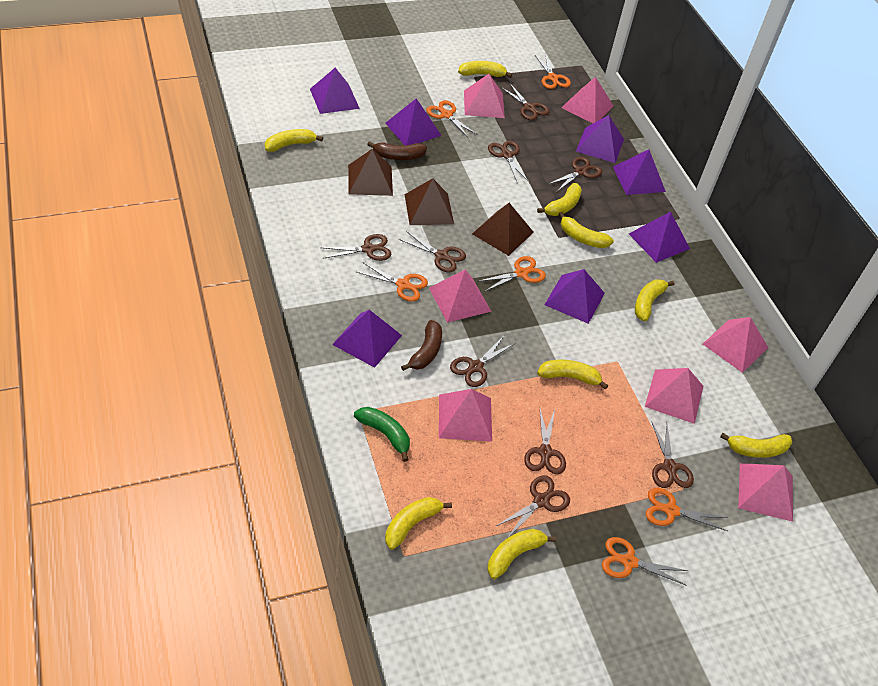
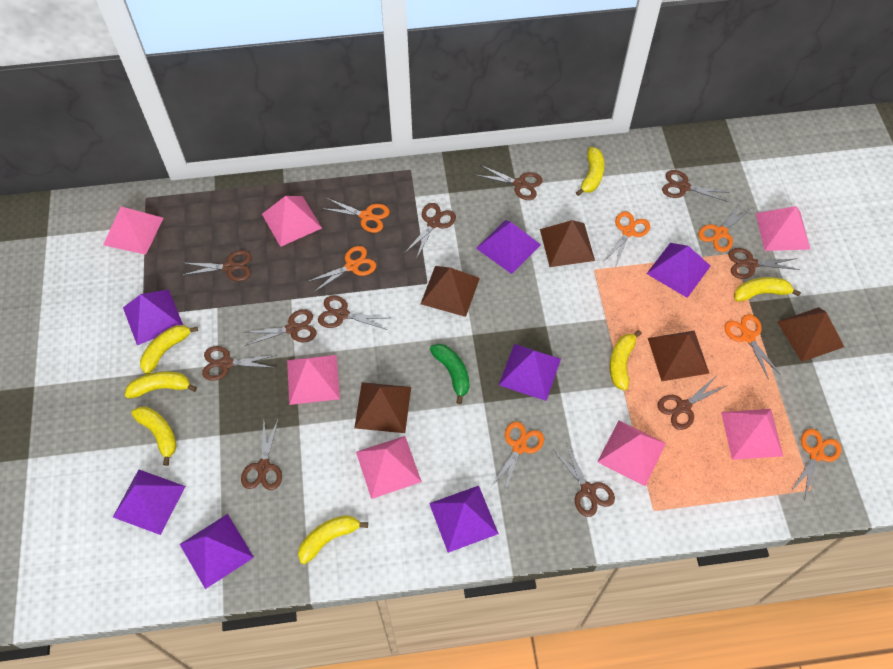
brown banana: 2 -> 0
brown pyramid: 3 -> 5
brown scissors: 9 -> 11
orange scissors: 6 -> 7
yellow banana: 9 -> 7

